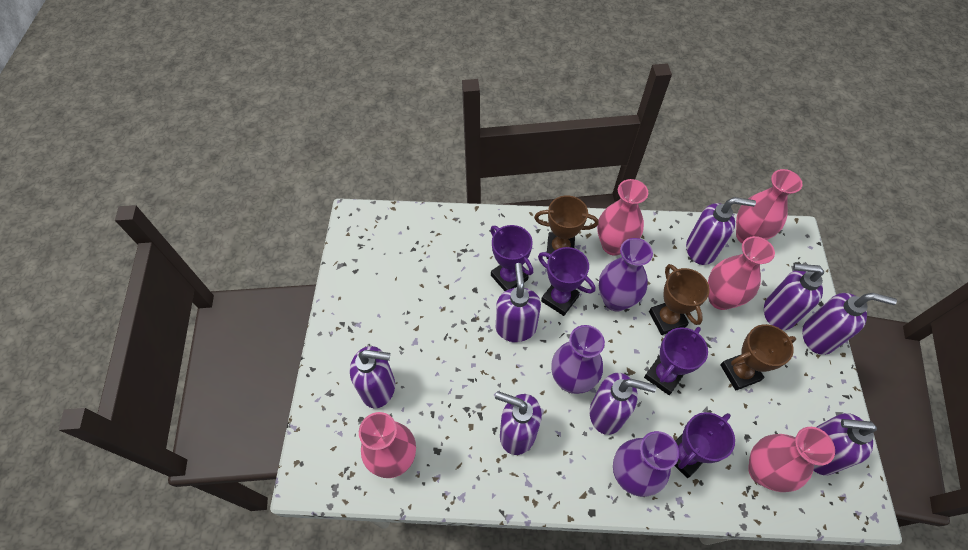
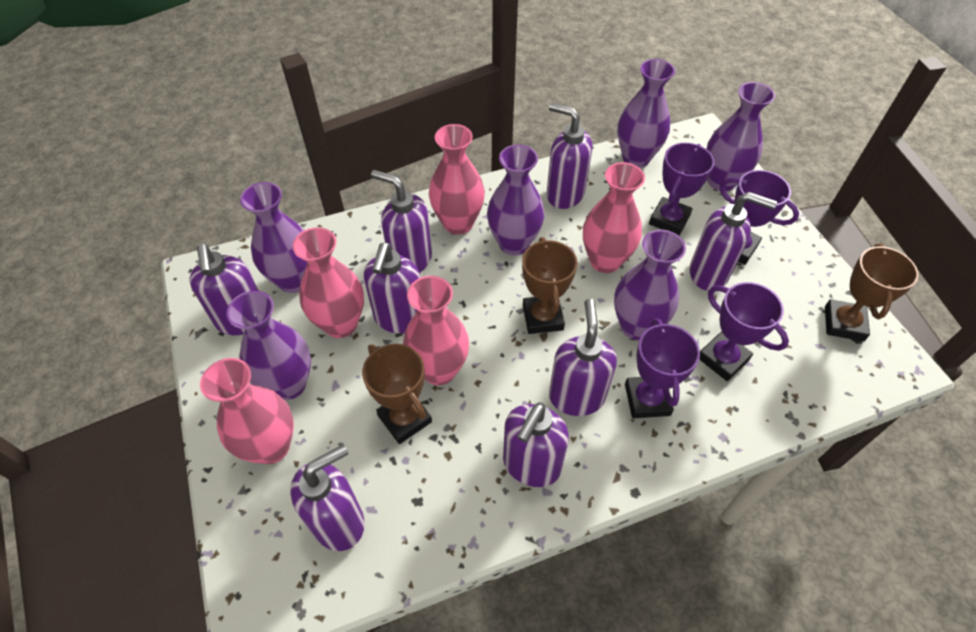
purple vase: 3 -> 6

